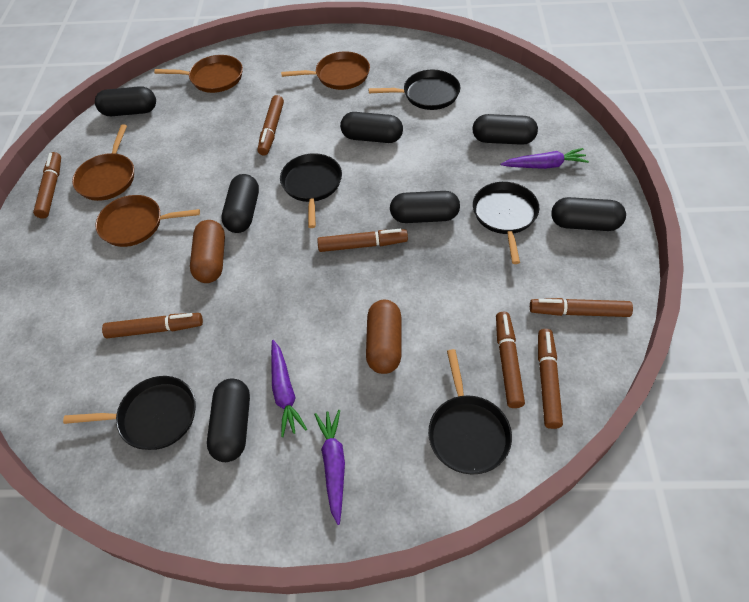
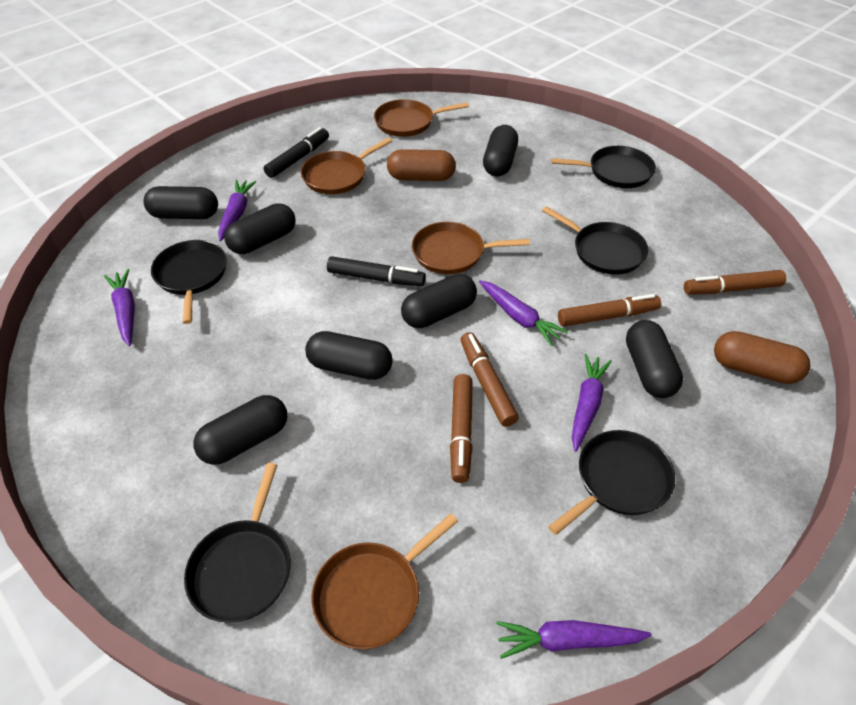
black marker: 0 -> 2
brown marker: 7 -> 4
purple carrot: 3 -> 5

